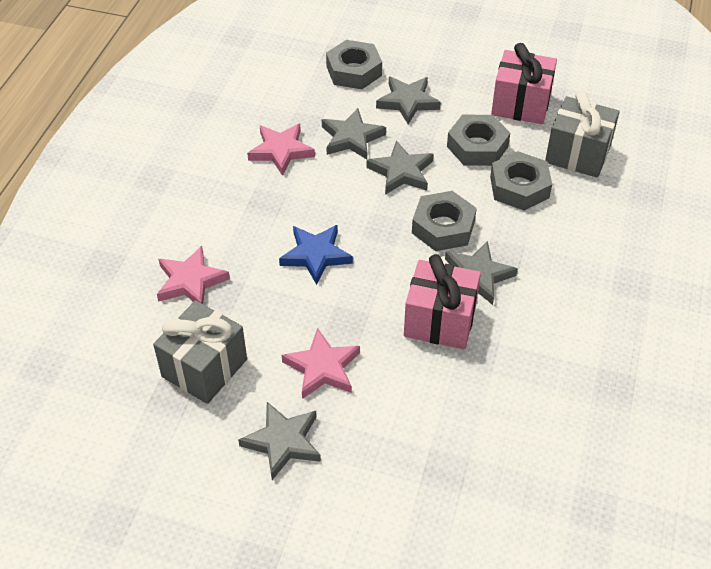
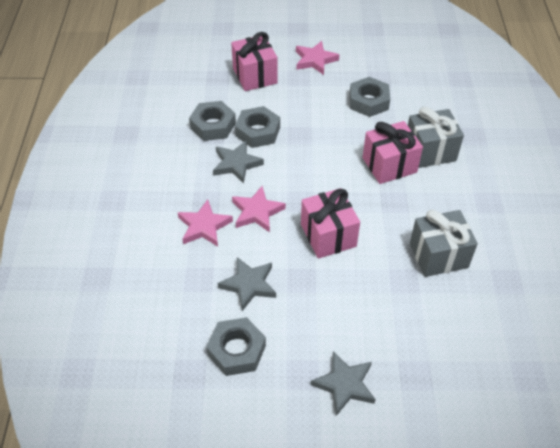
blue star: 1 -> 0
grey star: 5 -> 3
pink gift: 2 -> 3

